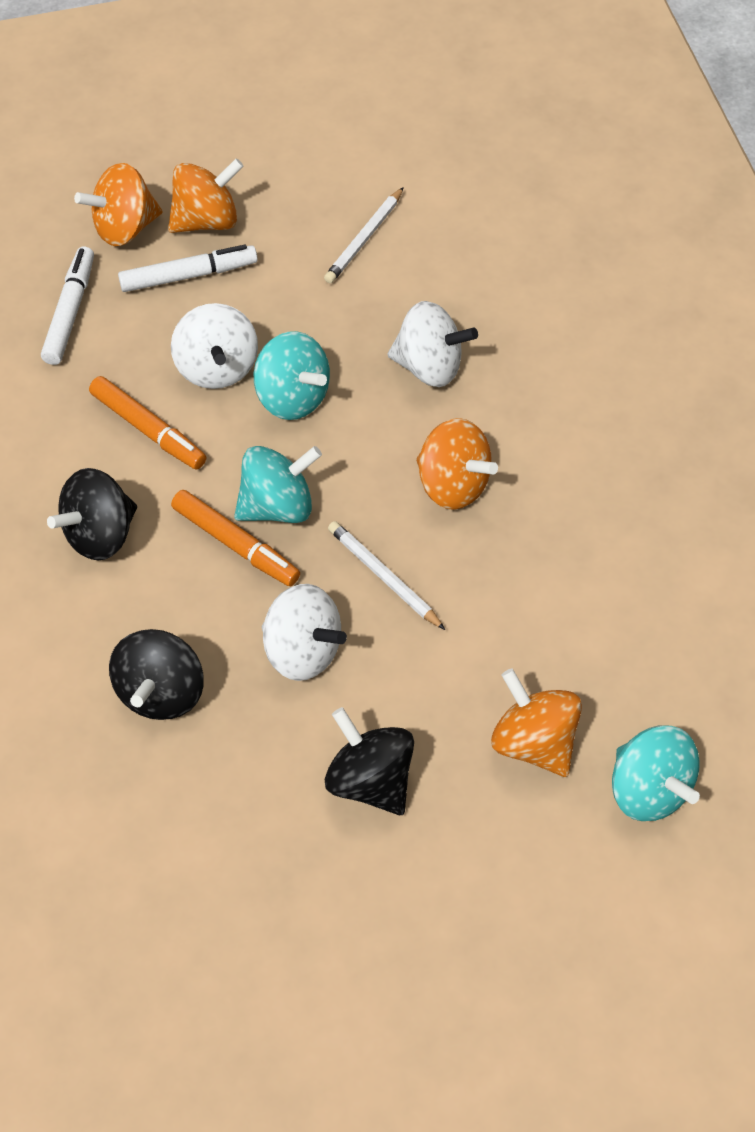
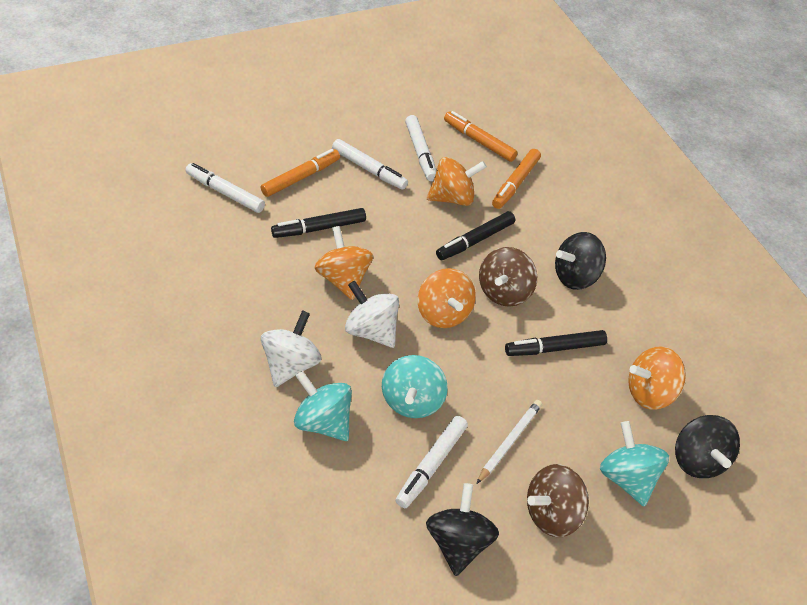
black marker: 0 -> 3
brown spinning top: 0 -> 2
orange marker: 2 -> 3
white marker: 2 -> 4
white pencil: 2 -> 1
white spinning top: 3 -> 2

